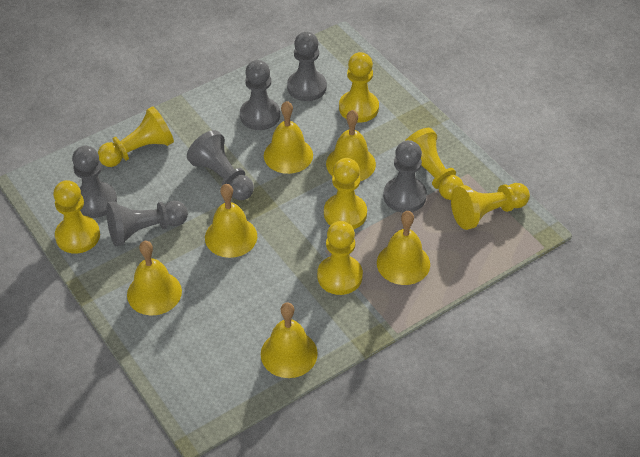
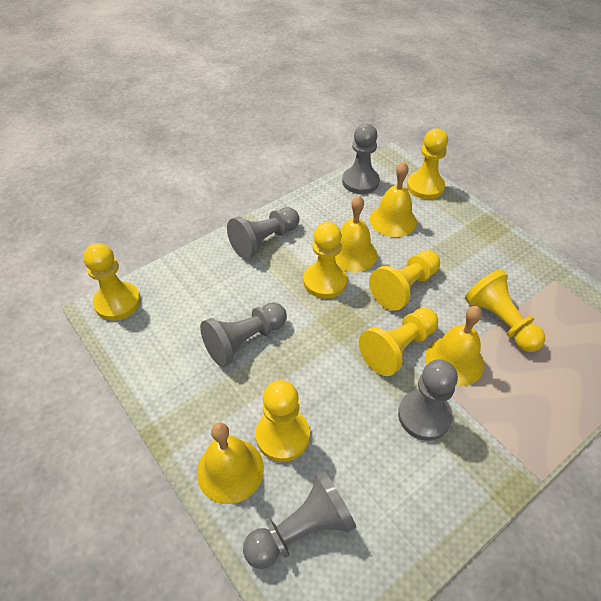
grey pawn: 6 -> 5
yellow bell: 6 -> 4

